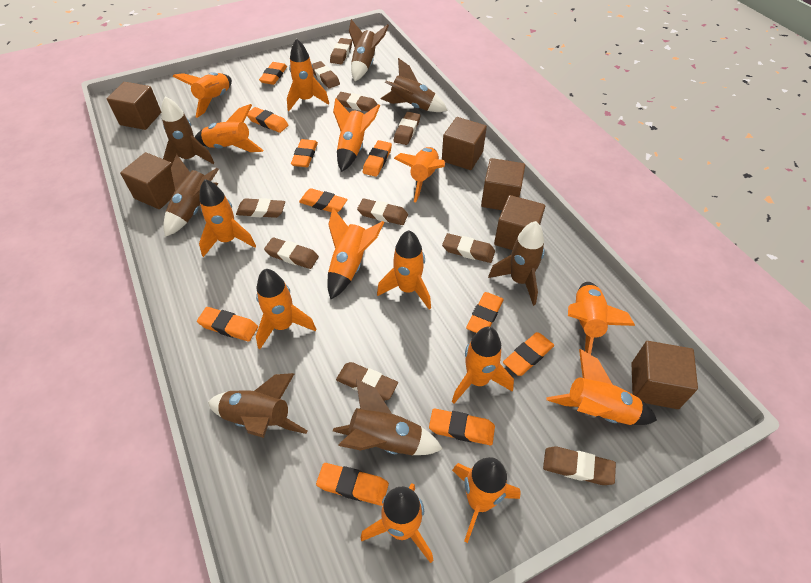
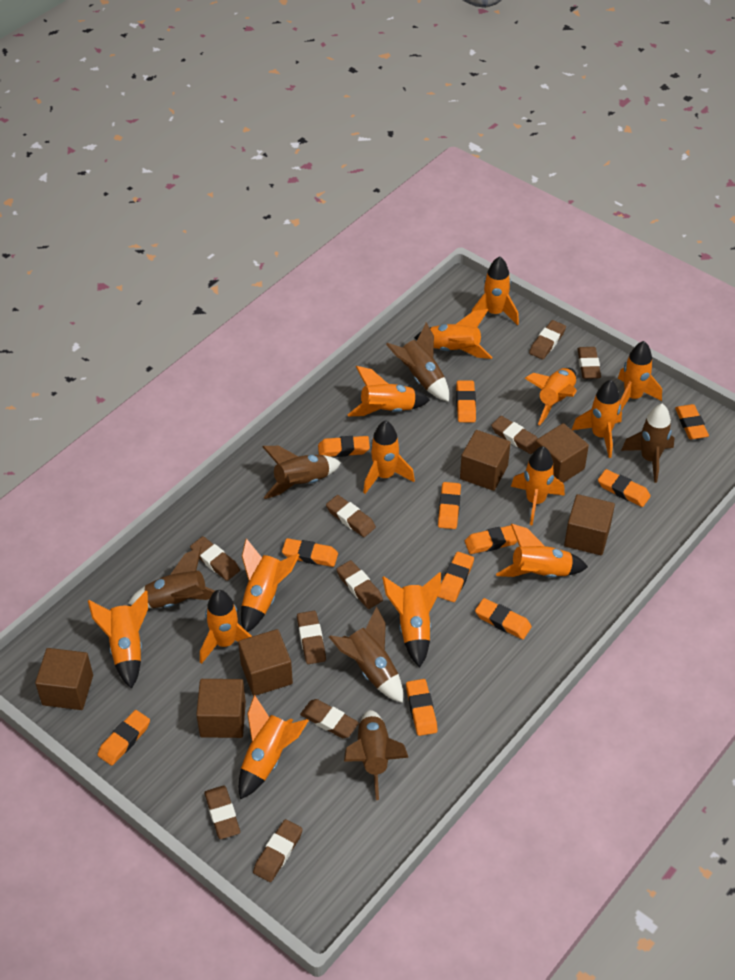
brown rocket: 7 -> 6
orange eraser: 10 -> 11

